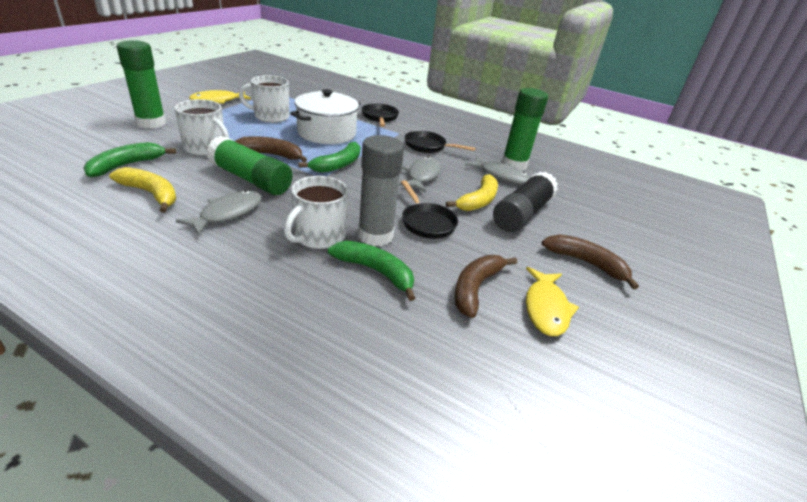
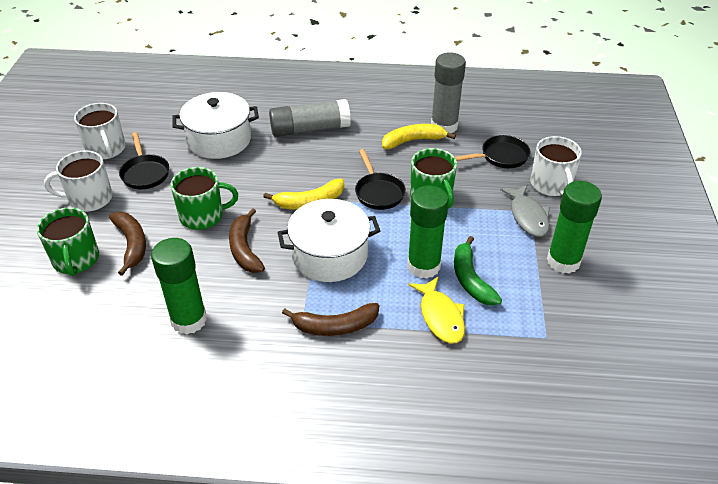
black glue stick: 1 -> 0
green banana: 3 -> 1
green mug: 0 -> 3
grey fish: 3 -> 1
grey glue stick: 1 -> 2
white pot: 1 -> 2
yellow fish: 2 -> 1

